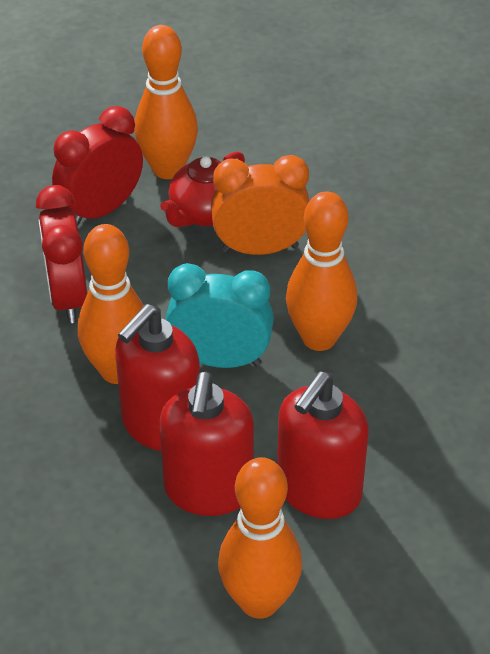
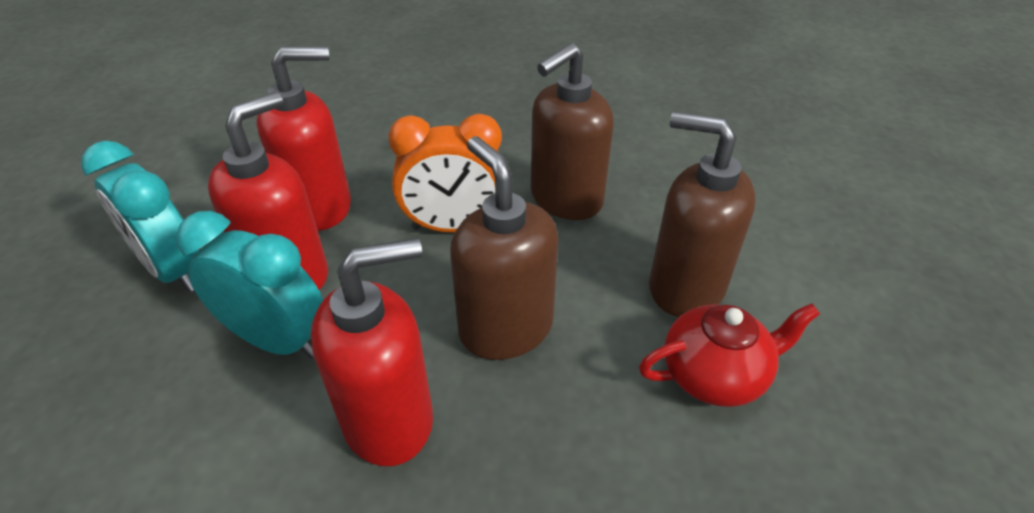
brown soap dispenser: 0 -> 3
orange bowling pin: 4 -> 0
red clock: 2 -> 0
turquoise clock: 1 -> 2

